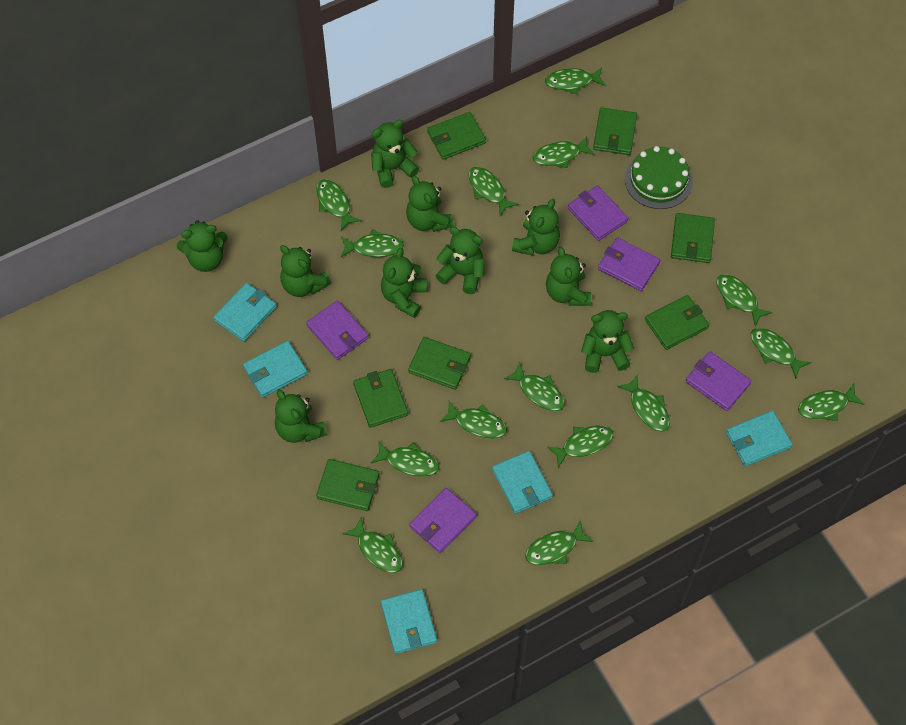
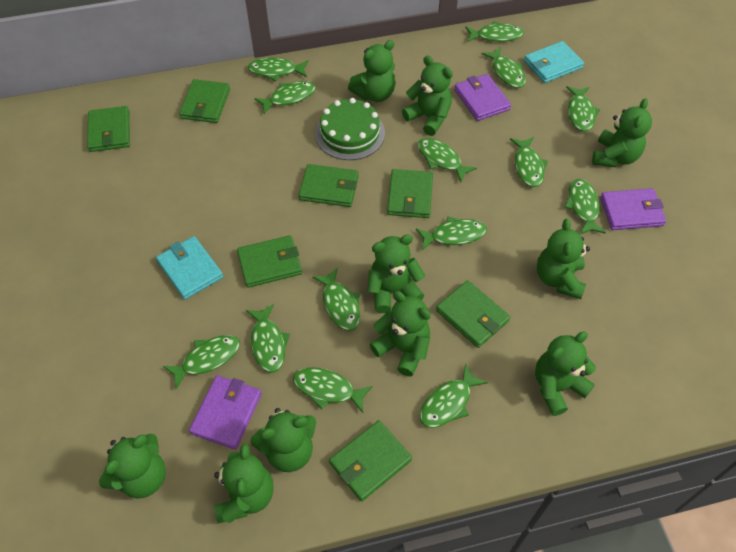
green fish: 15 -> 14
purple wallet: 5 -> 3
turquoise wallet: 5 -> 2

